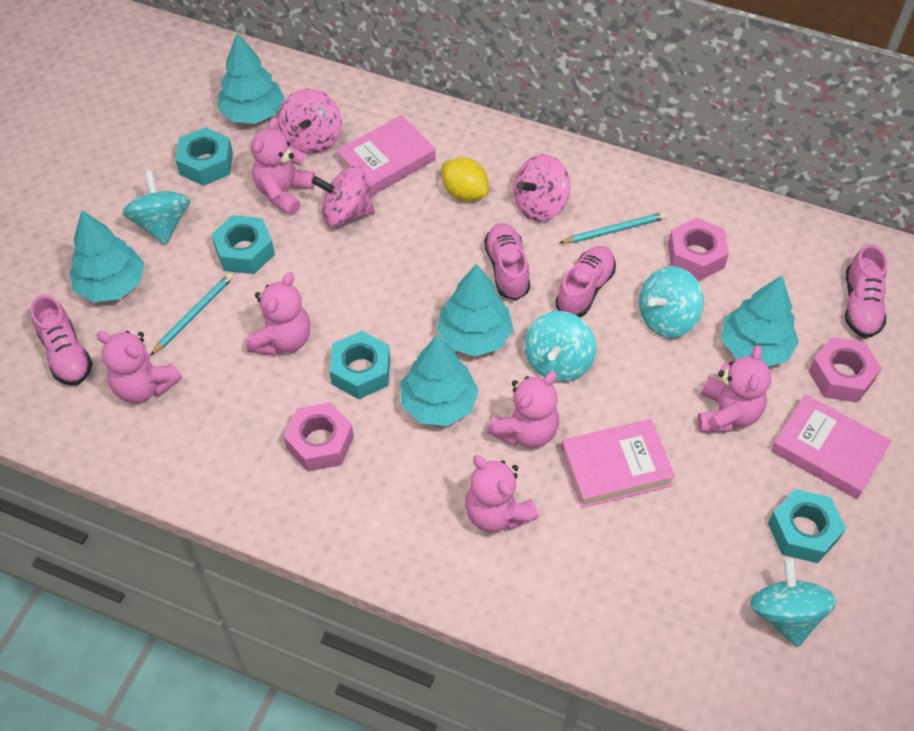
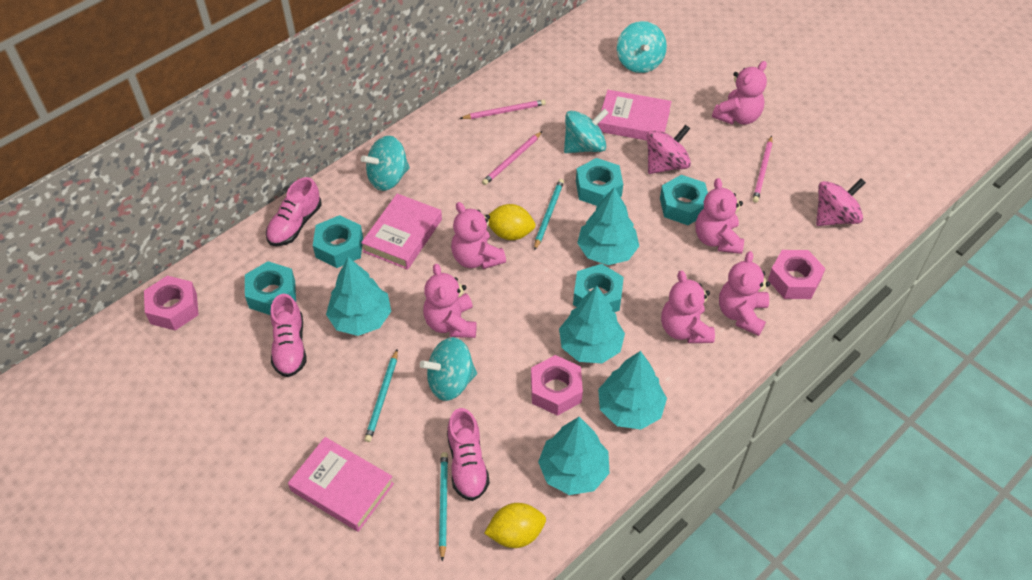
pink pencil: 0 -> 3
pink shoe: 4 -> 3
pink spinning top: 3 -> 2
turquoise nut: 4 -> 5
turquoise pencil: 2 -> 3
yellow lemon: 1 -> 2

